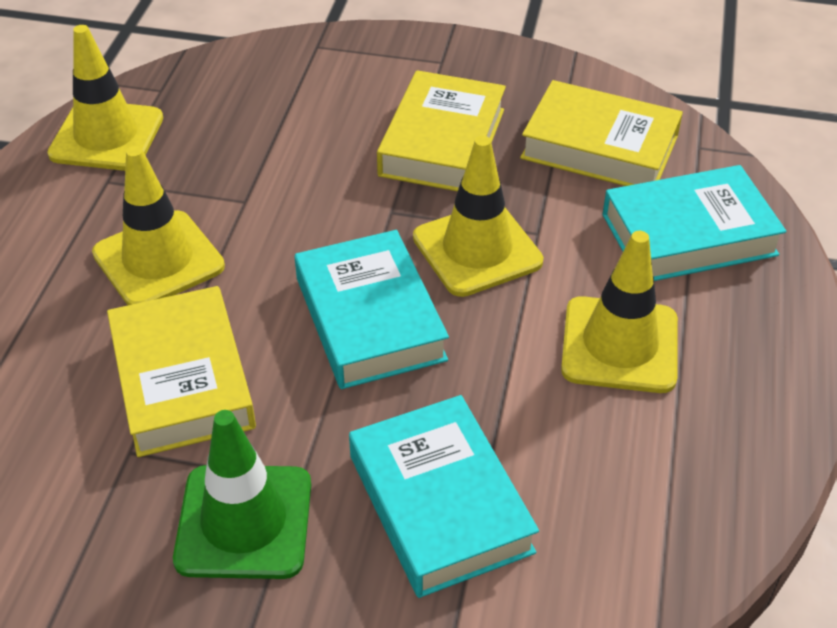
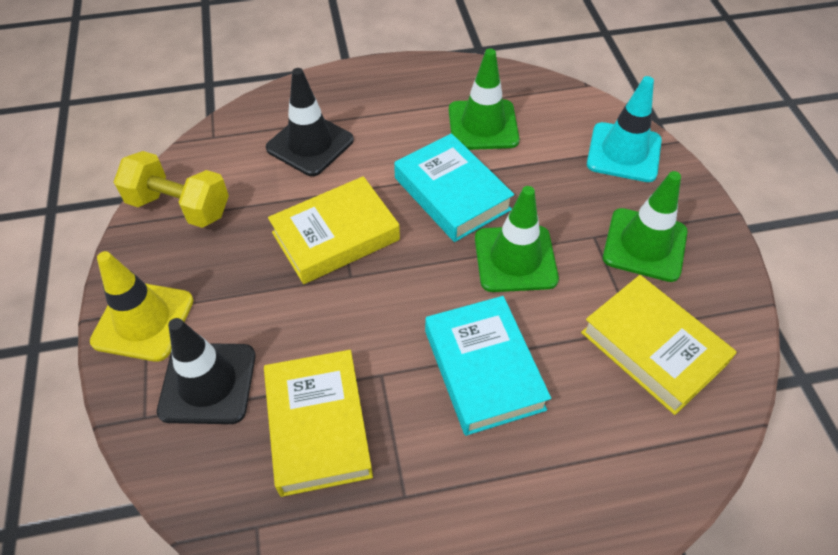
black traffic cone: 0 -> 2
green traffic cone: 1 -> 3
turquoise book: 3 -> 2
turquoise traffic cone: 0 -> 1
yellow dumbbell: 0 -> 1
yellow traffic cone: 4 -> 1

